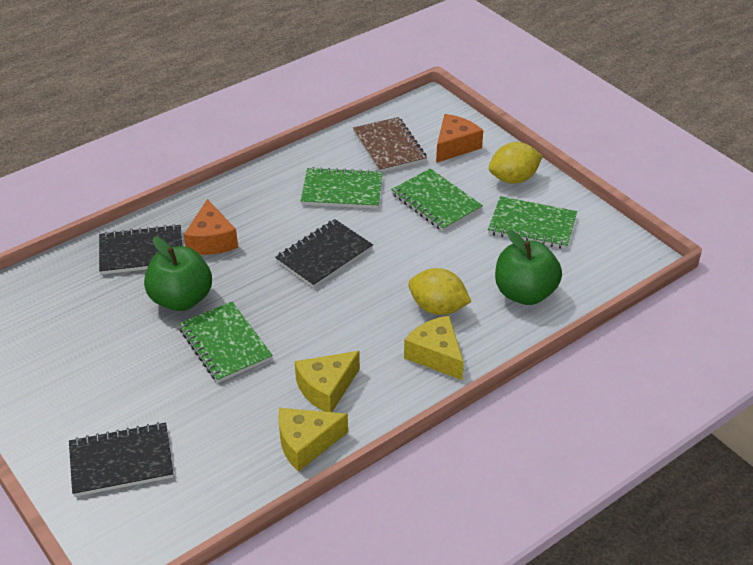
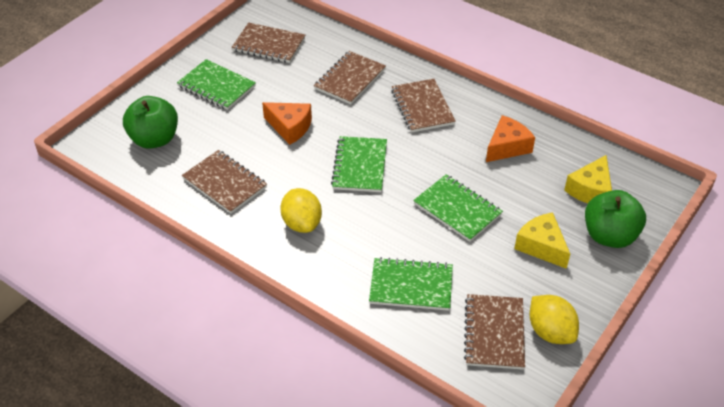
black notebook: 3 -> 0
brown notebook: 1 -> 5
yellow cheese: 3 -> 2

